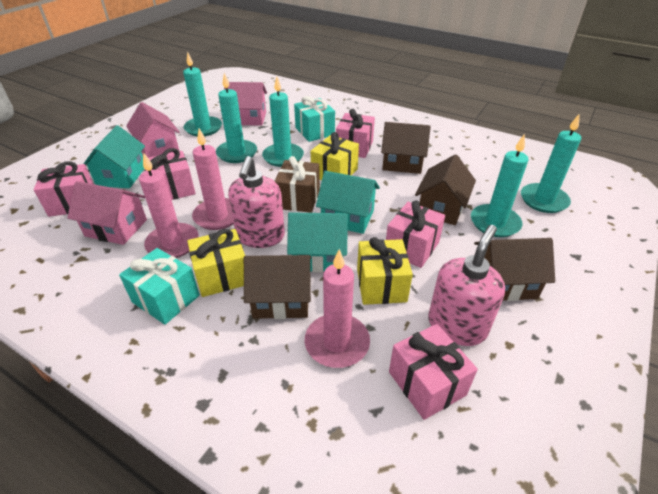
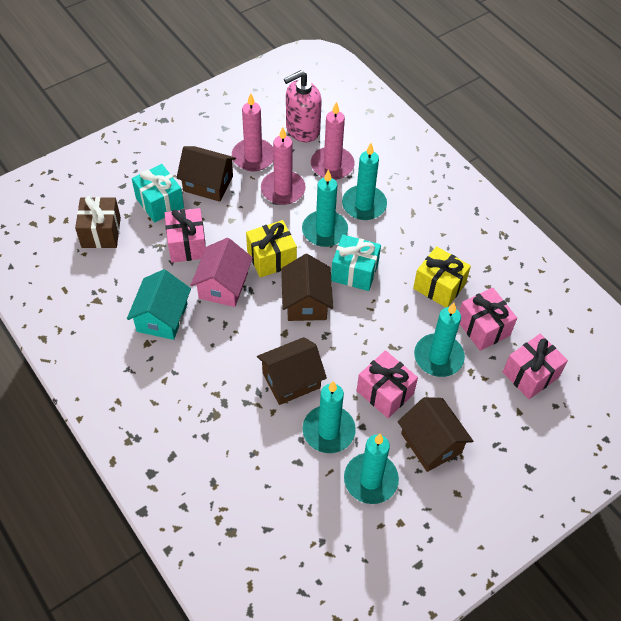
pink gift: 5 -> 4
pink house: 3 -> 1
pink soap dispenser: 2 -> 1
turquoise house: 3 -> 1
yellow gift: 3 -> 2

